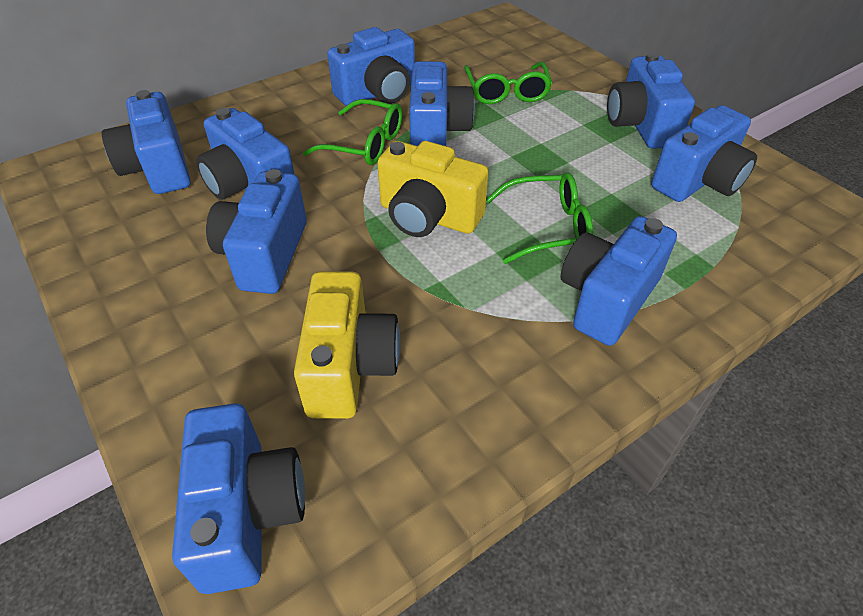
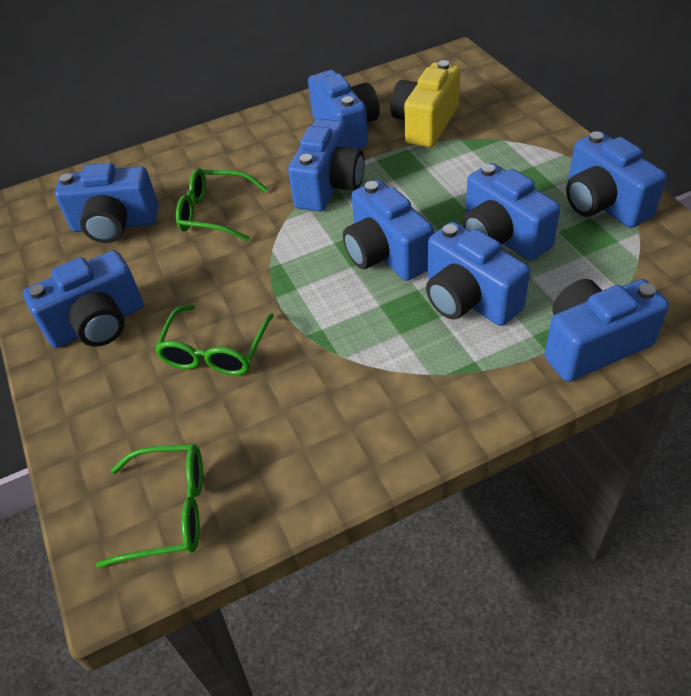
yellow camera: 2 -> 1

